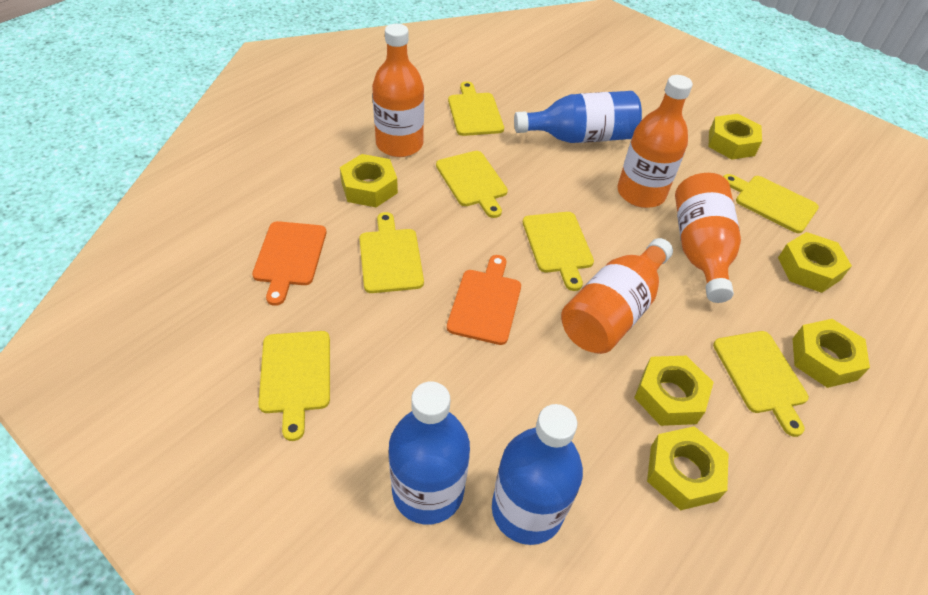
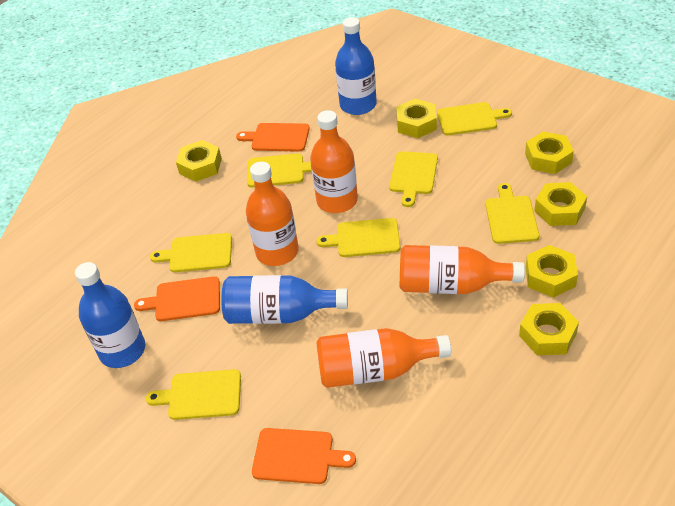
orange cutting board: 2 -> 3

